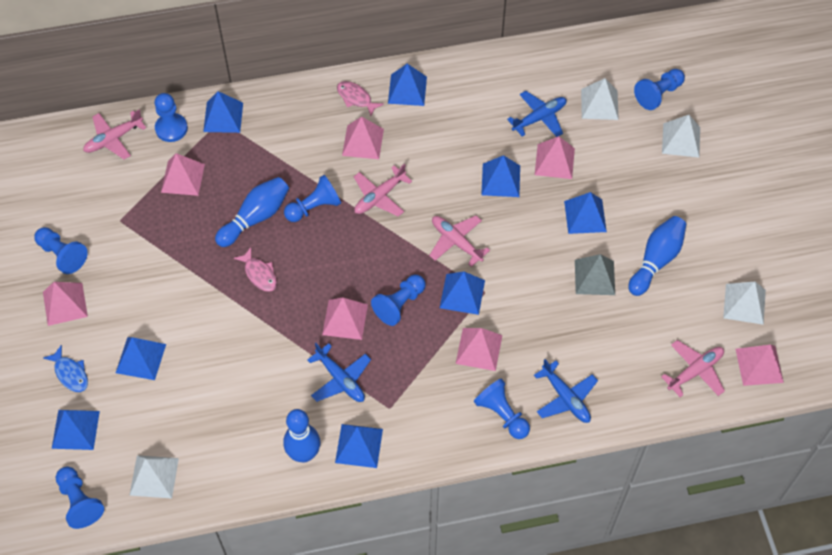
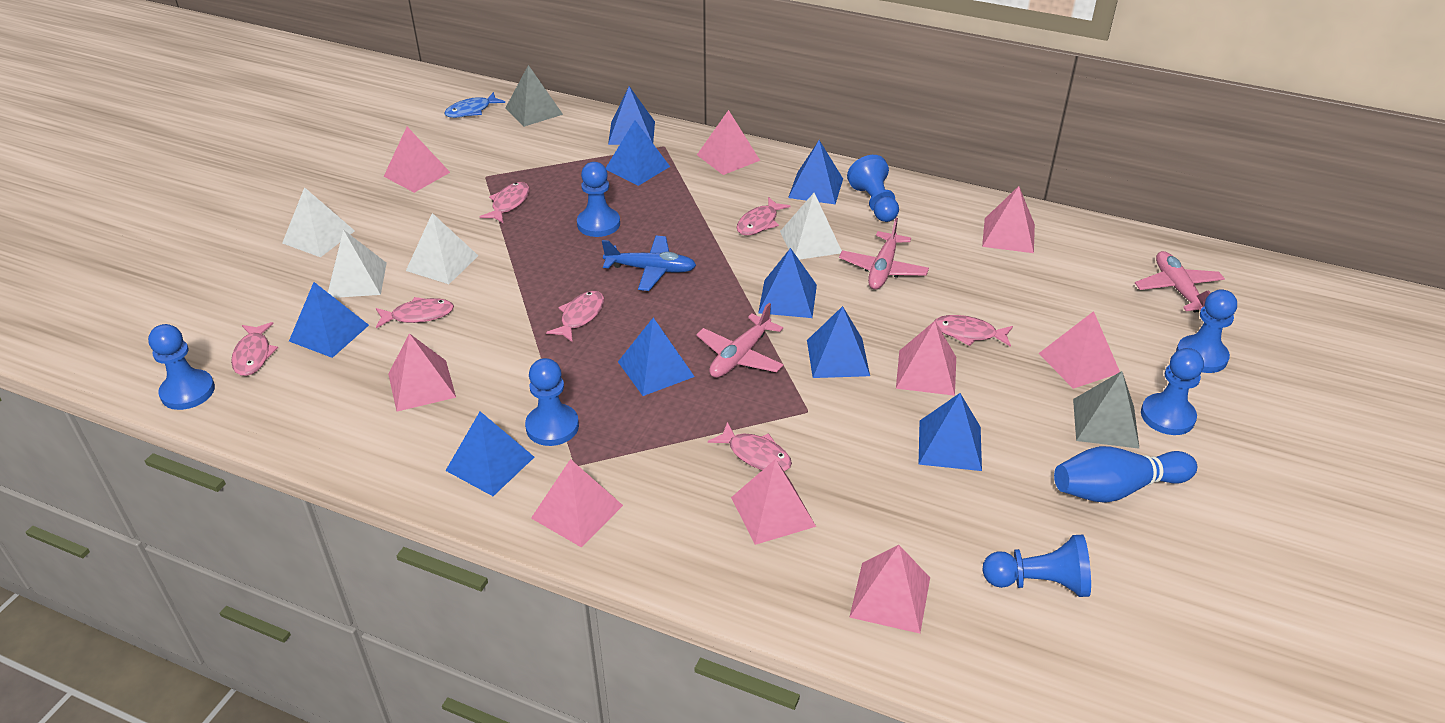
blue bowling pin: 3 -> 1
blue plane: 3 -> 1
blue pyramid: 8 -> 9
grey pyramid: 1 -> 2
pink fish: 2 -> 7
pink plane: 4 -> 3
pink pyramid: 7 -> 9

